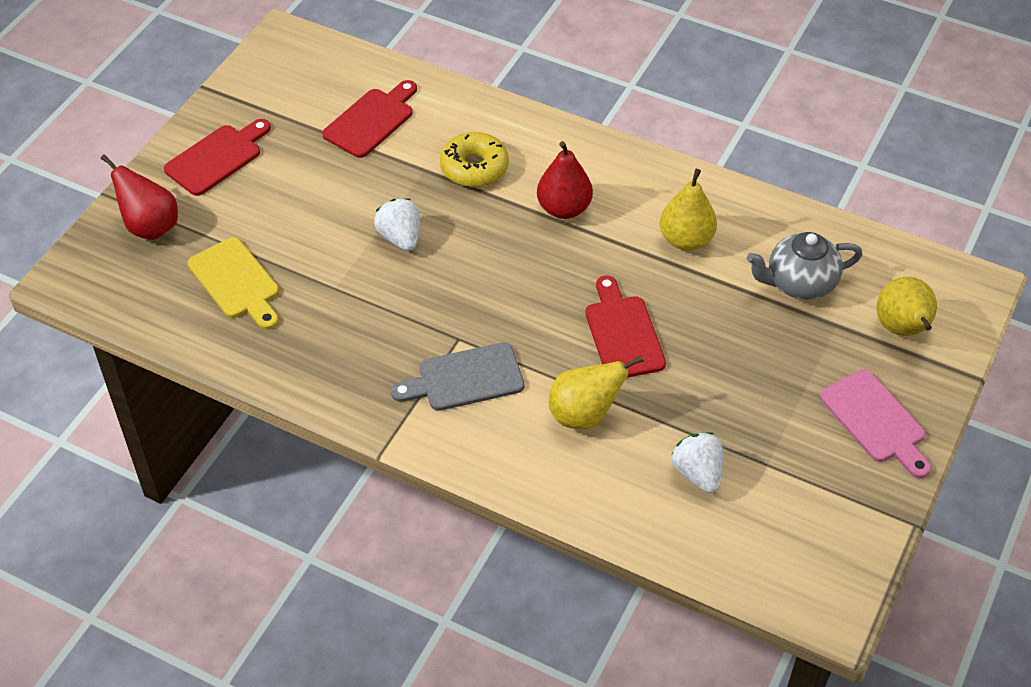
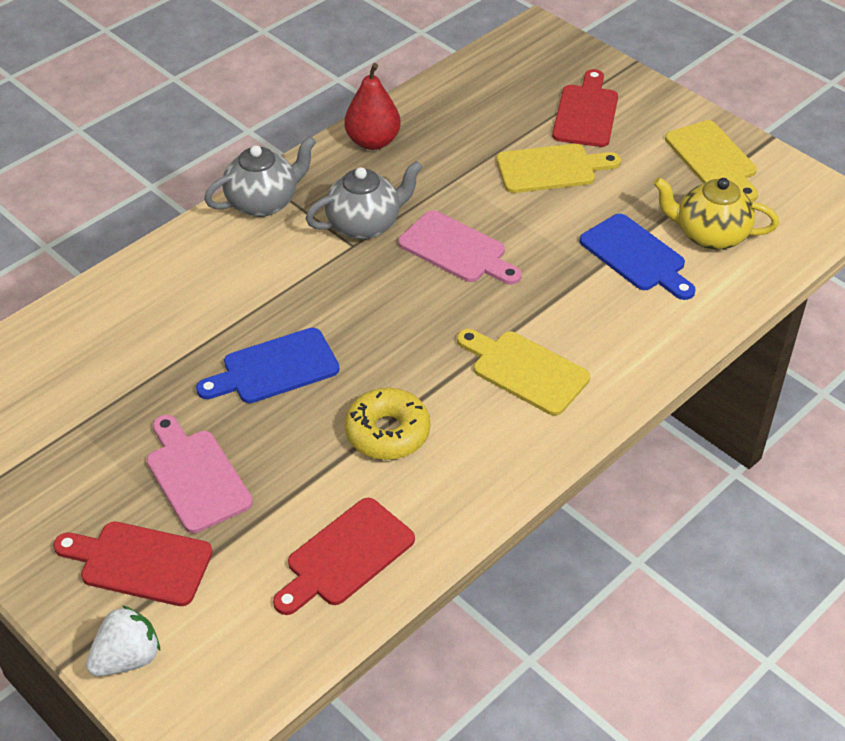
blue cutting board: 0 -> 2
grey cutting board: 1 -> 0
grey teapot: 1 -> 2
pink cutting board: 1 -> 2
red pear: 2 -> 1
white strawberry: 2 -> 1
yellow cutting board: 1 -> 3
yellow pear: 3 -> 0
yellow teapot: 0 -> 1

